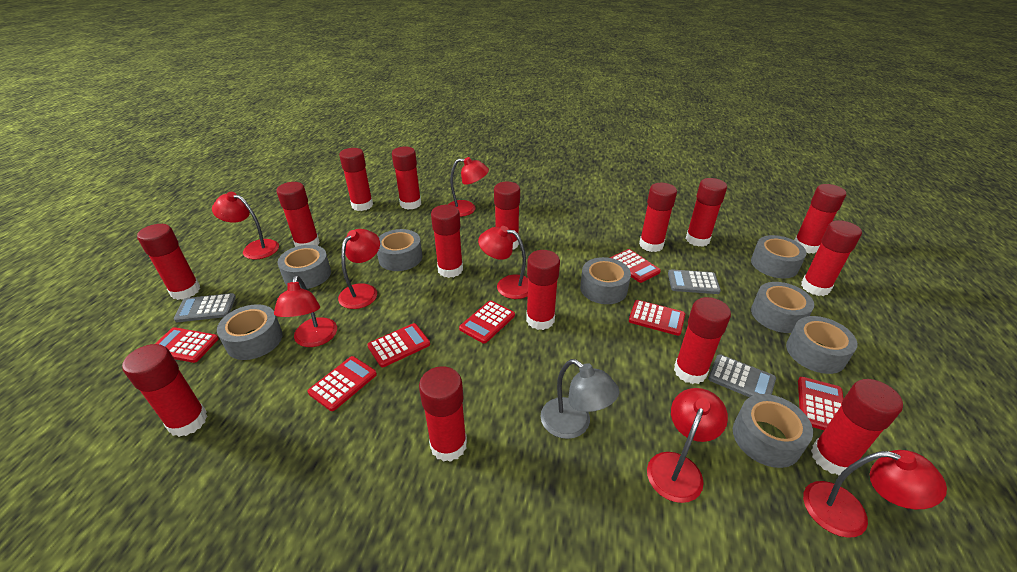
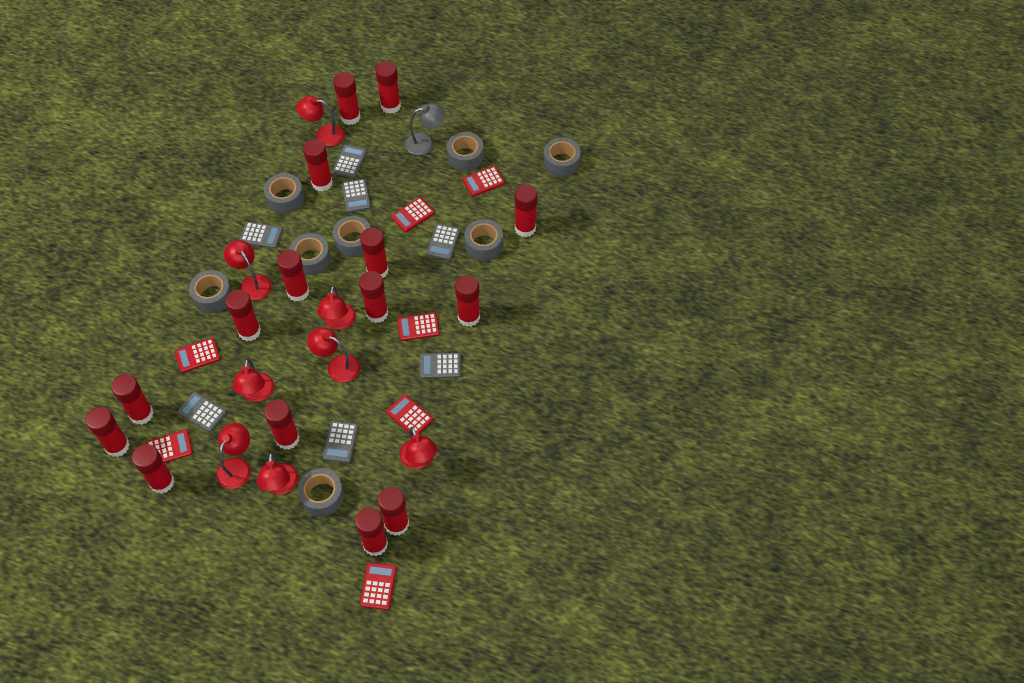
grey calculator: 3 -> 7
red lamp: 7 -> 8

